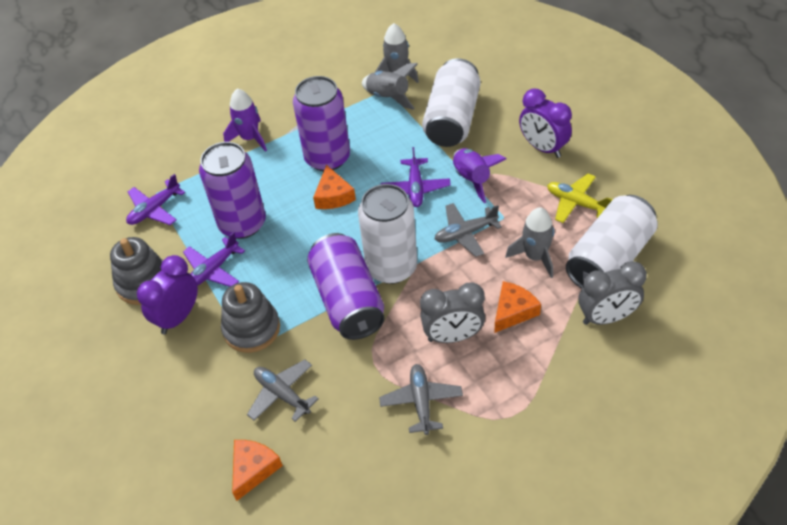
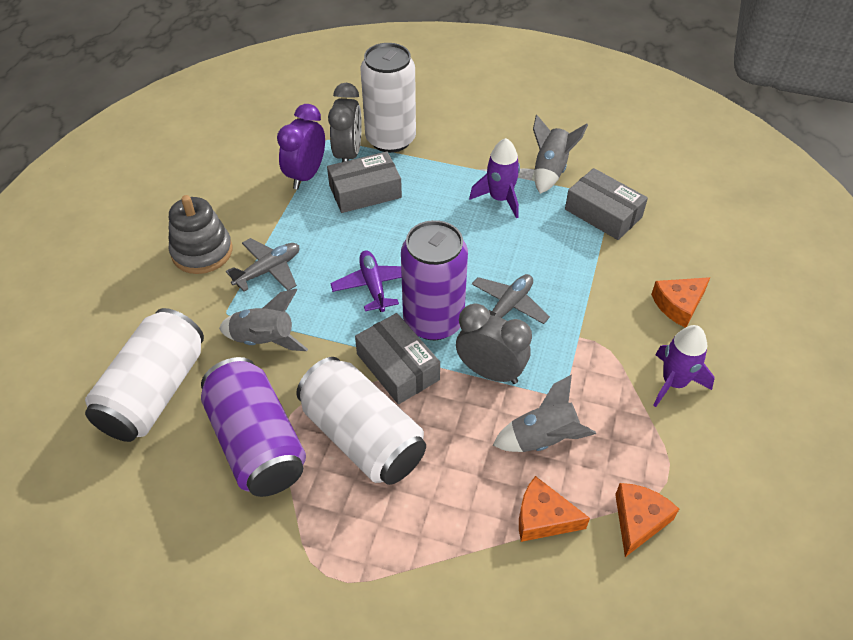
grey box: 0 -> 3
grey plane: 3 -> 2
grey stacking toy: 2 -> 1
purple can: 3 -> 2
purple clock: 2 -> 1
purple plane: 3 -> 1
yellow plane: 1 -> 0

